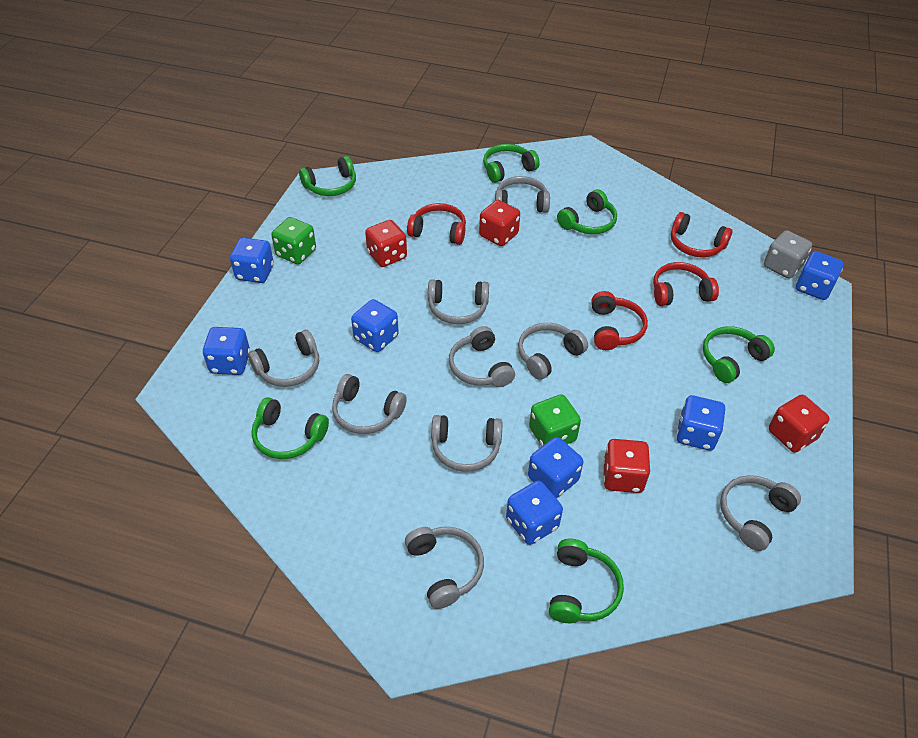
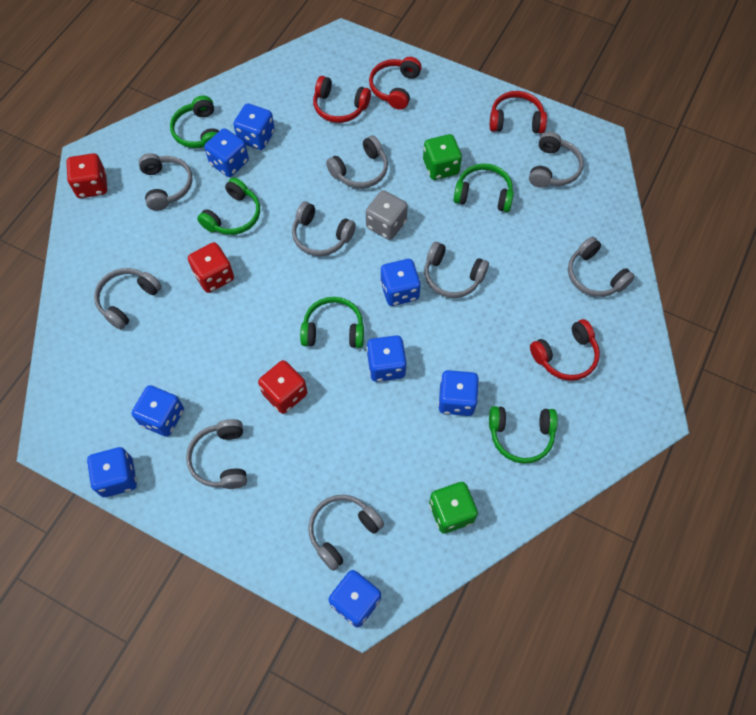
blue dice: 7 -> 8
green headphones: 6 -> 5
red dice: 4 -> 3

